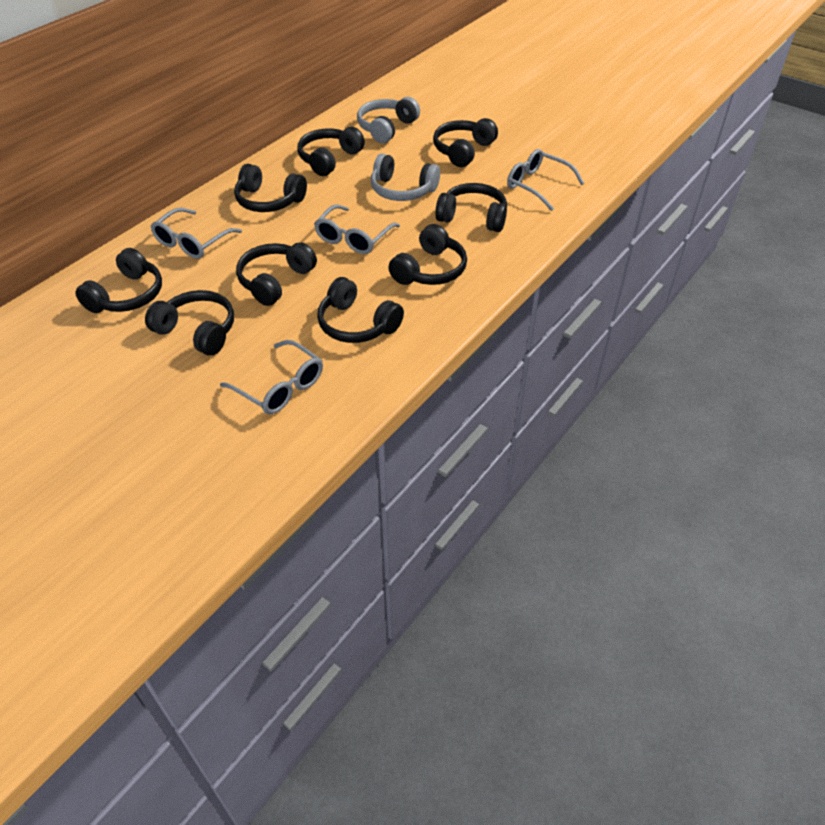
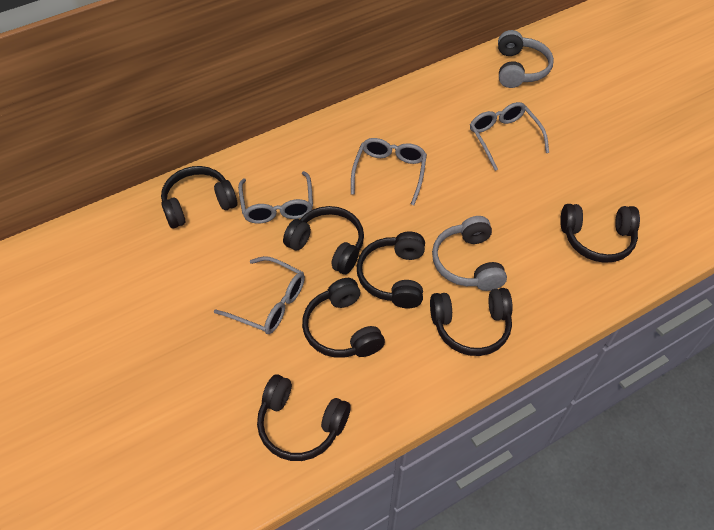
black headphones: 9 -> 7

